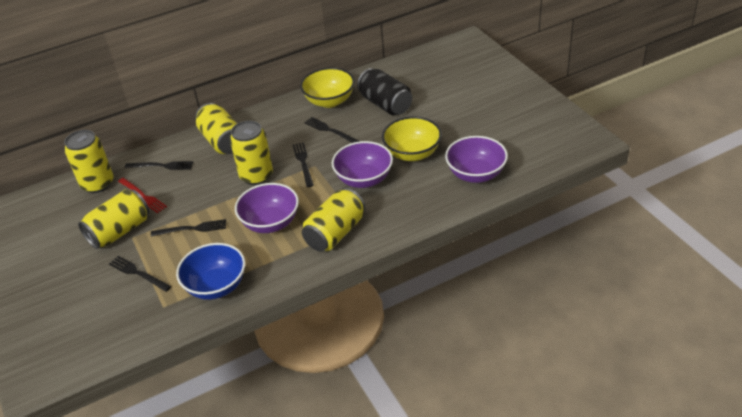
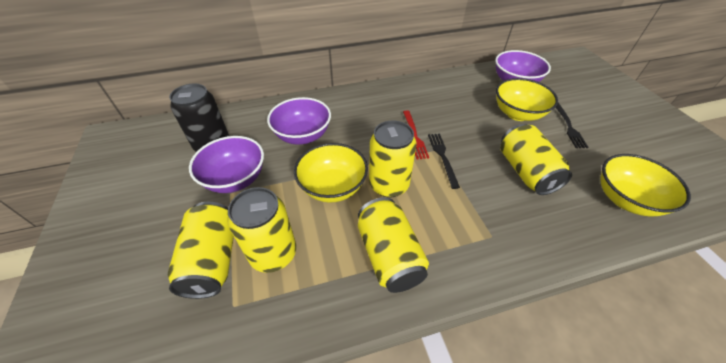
black fork: 5 -> 2
blue bowl: 1 -> 0
yellow bowl: 2 -> 3

